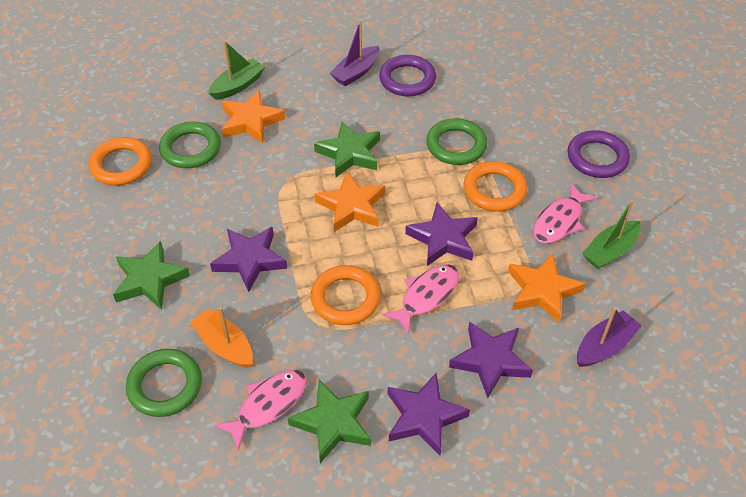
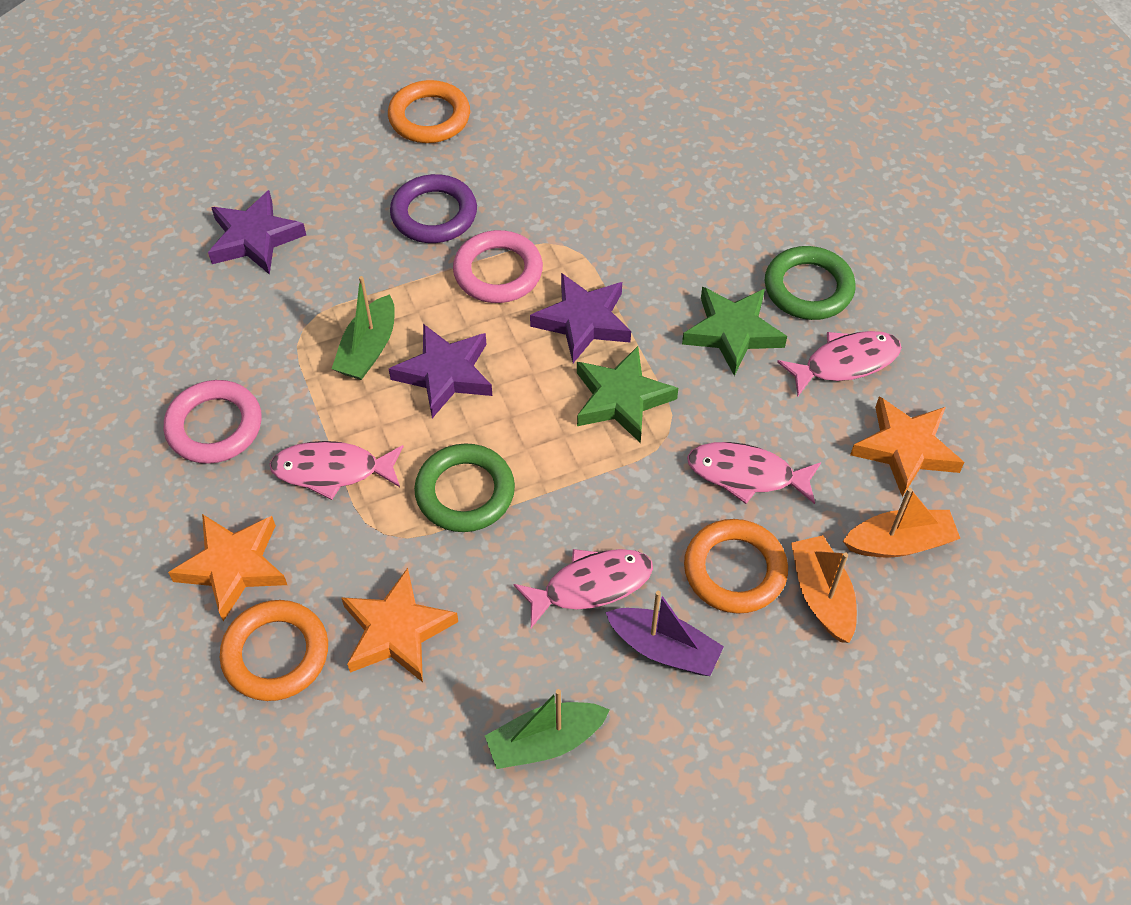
green ring: 3 -> 2
green star: 3 -> 2
orange boat: 1 -> 2
pink fish: 3 -> 4
pink ring: 0 -> 2
purple boat: 2 -> 1
purple ring: 2 -> 1
purple star: 4 -> 3

